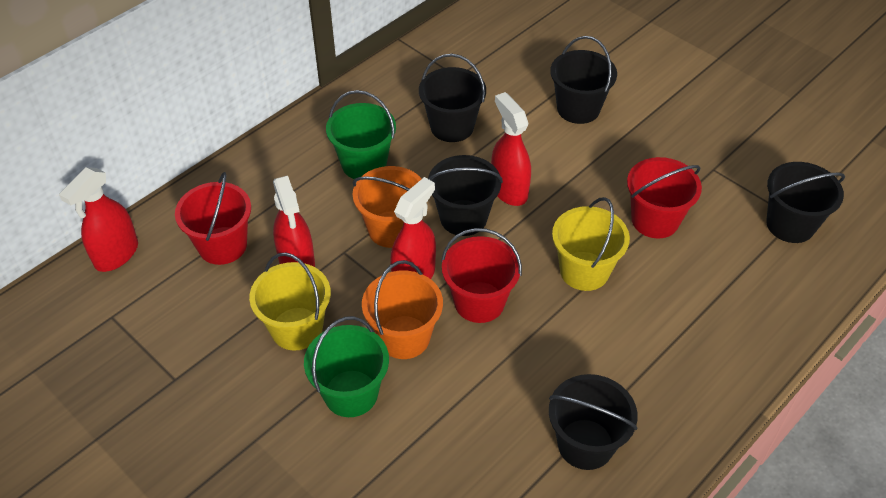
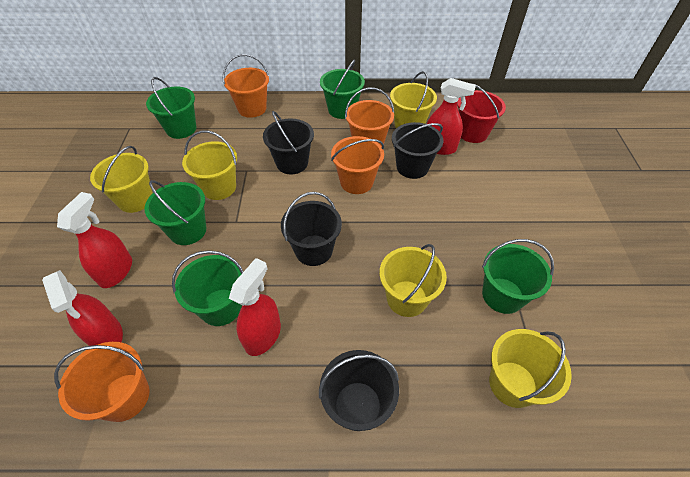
black bucket: 5 -> 4
green bucket: 2 -> 5
orange bucket: 2 -> 4
red bucket: 3 -> 1
yellow bucket: 2 -> 5

